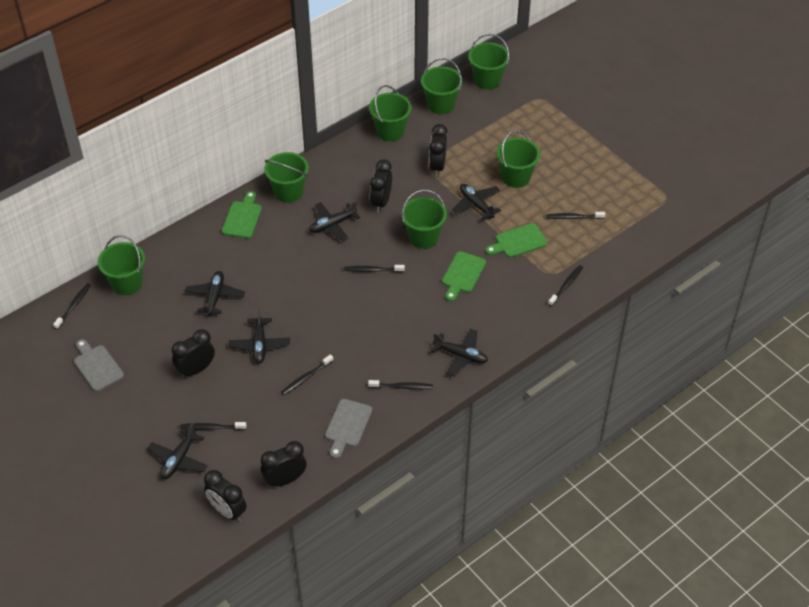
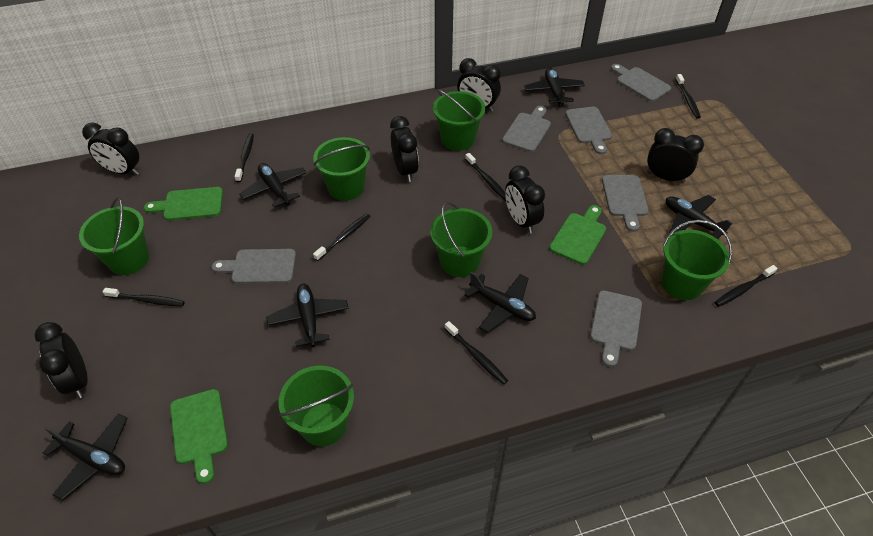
black clock: 5 -> 6
green bucket: 7 -> 6
grey cutting board: 2 -> 6

